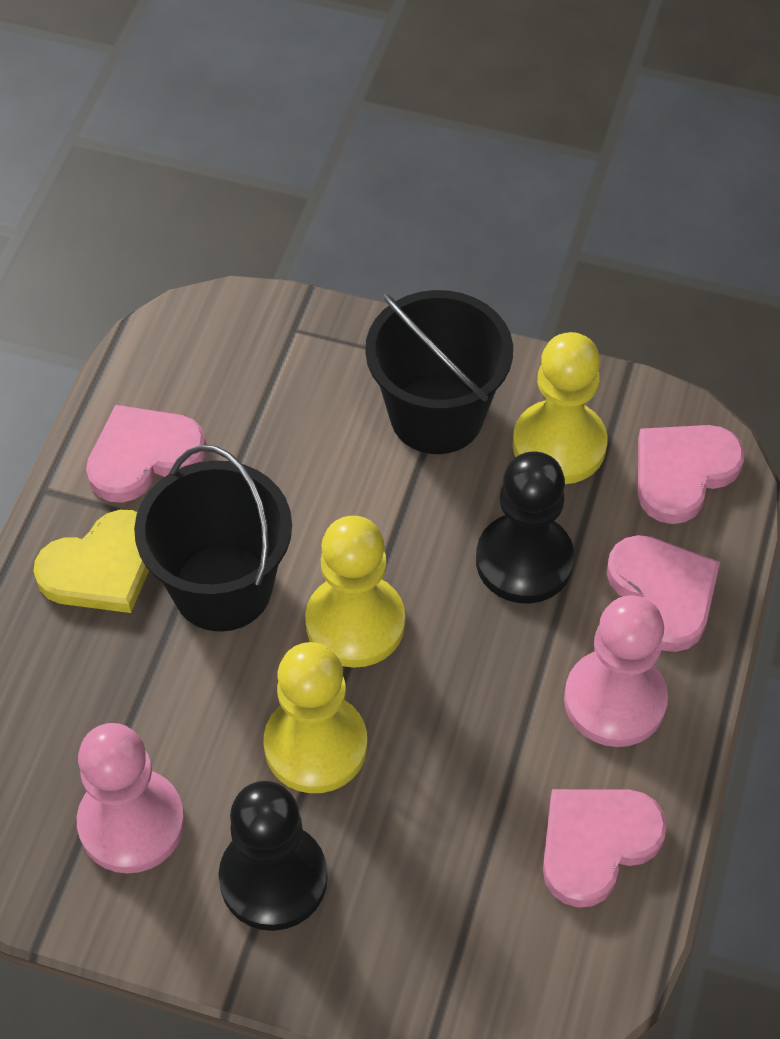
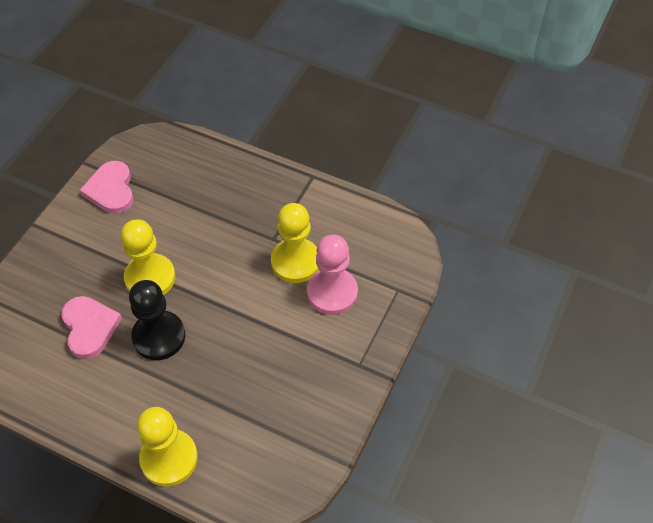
black bucket: 2 -> 0
black pawn: 2 -> 1
pink heart: 4 -> 2
pink pawn: 2 -> 1
yellow heart: 1 -> 0

